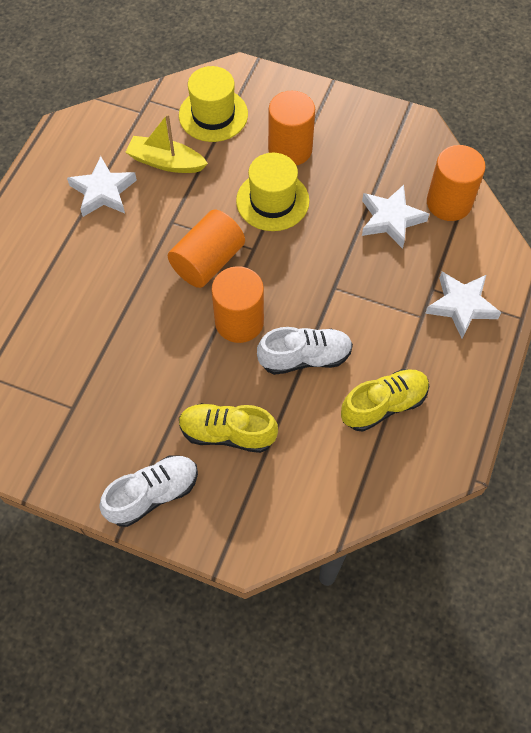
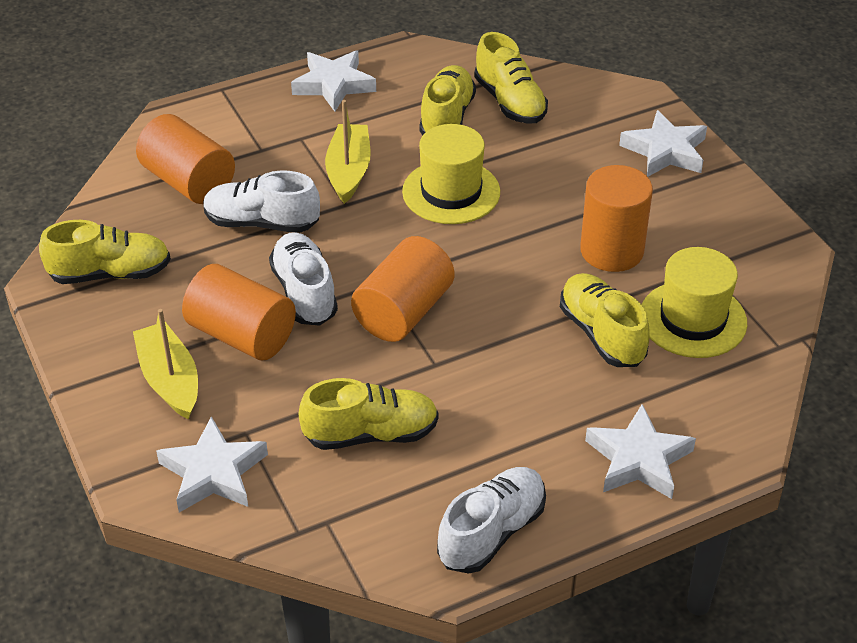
white shoe: 2 -> 3
white star: 3 -> 4
yellow boat: 1 -> 2
yellow shoe: 2 -> 5

